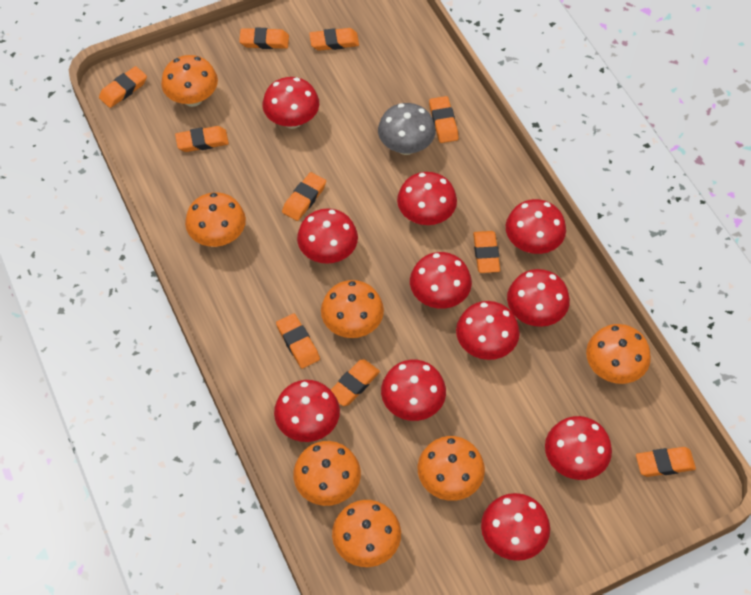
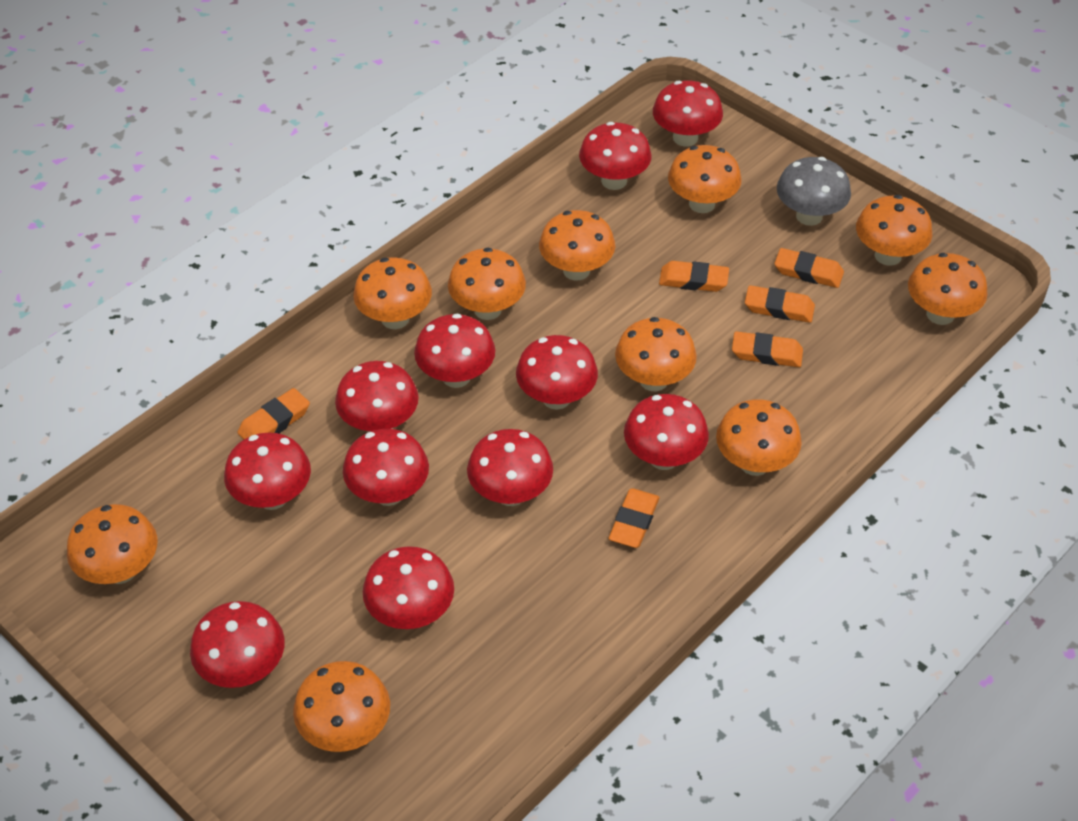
orange eraser: 10 -> 6
orange mushroom: 7 -> 10

